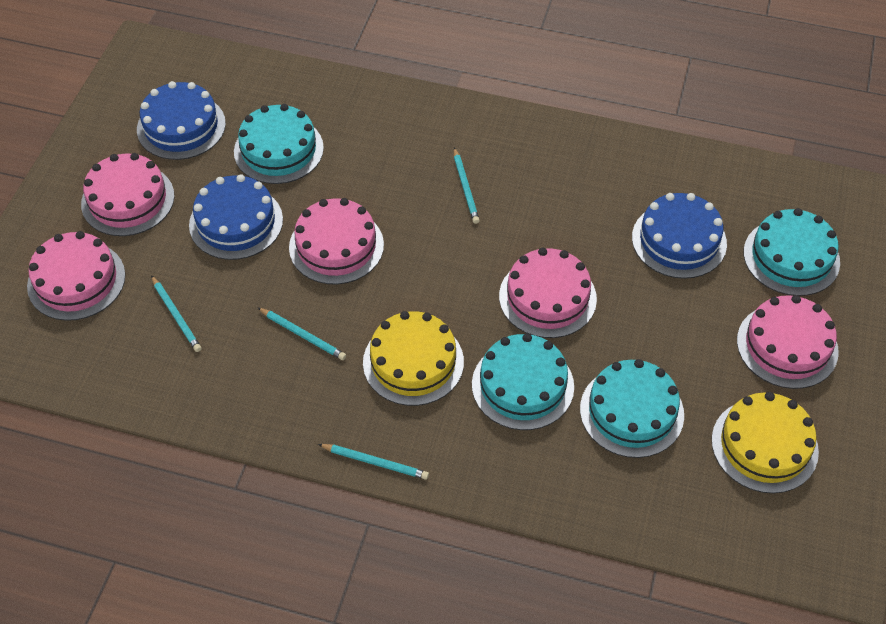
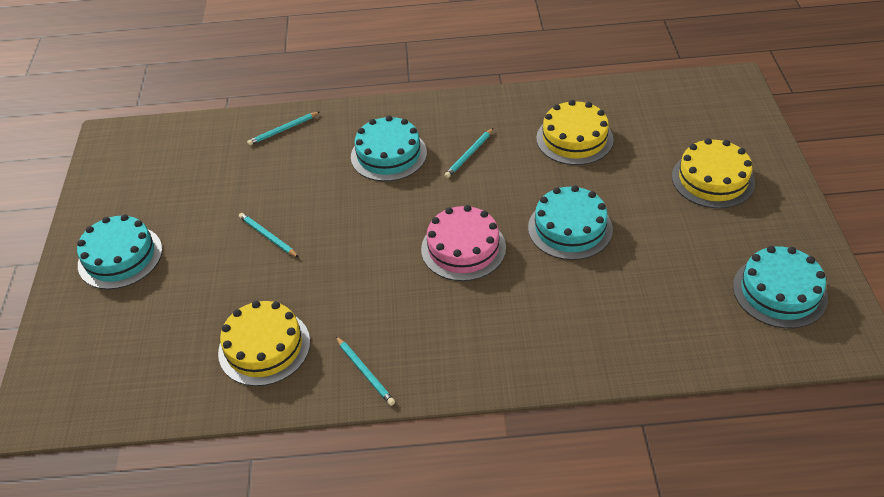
blue cake: 3 -> 0
pink cake: 5 -> 1
yellow cake: 2 -> 3

